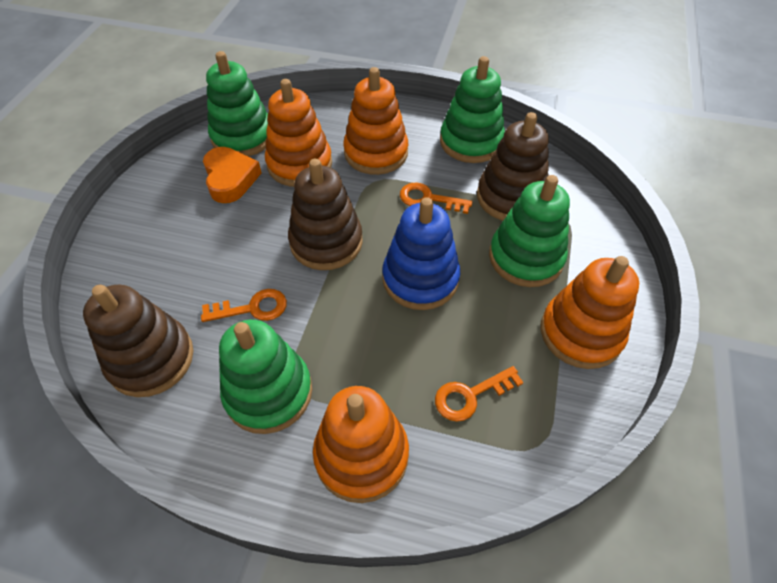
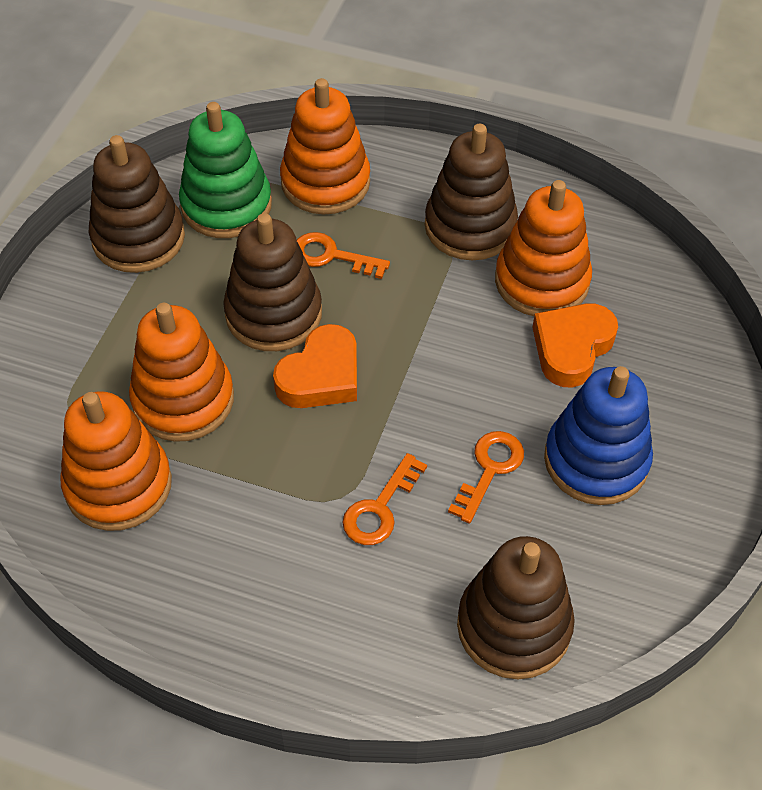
brown stacking toy: 3 -> 4
green stacking toy: 4 -> 1
orange heart: 1 -> 2

